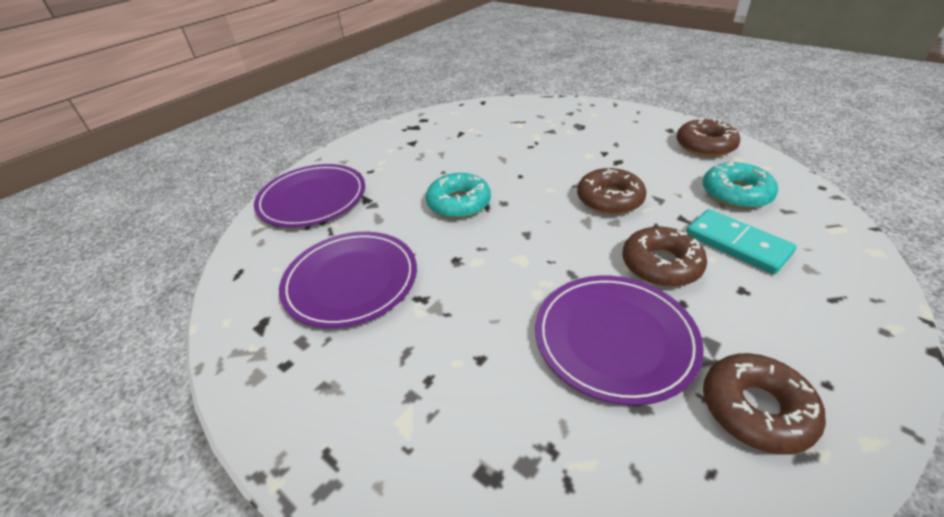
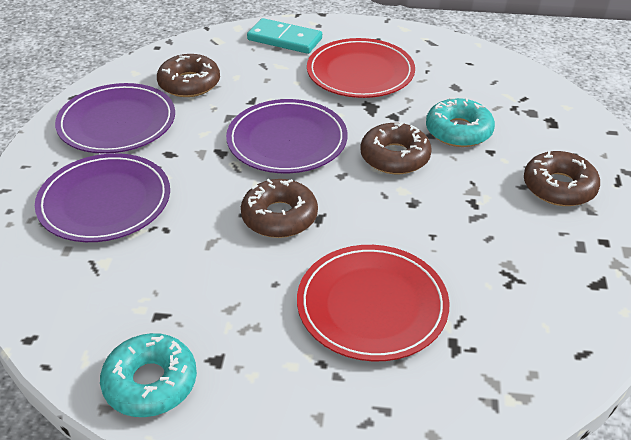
red plate: 0 -> 2

